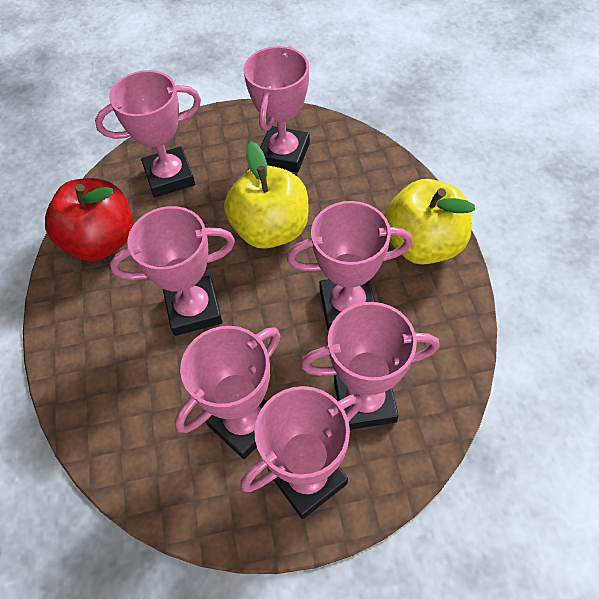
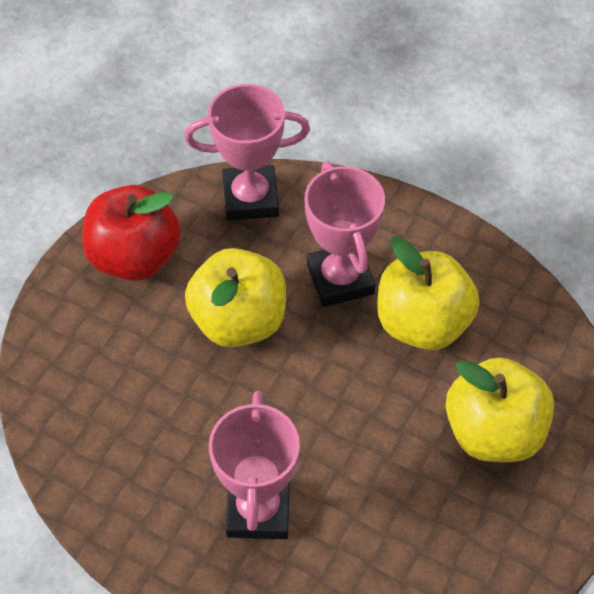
pink trophy: 7 -> 3
yellow apple: 2 -> 3

